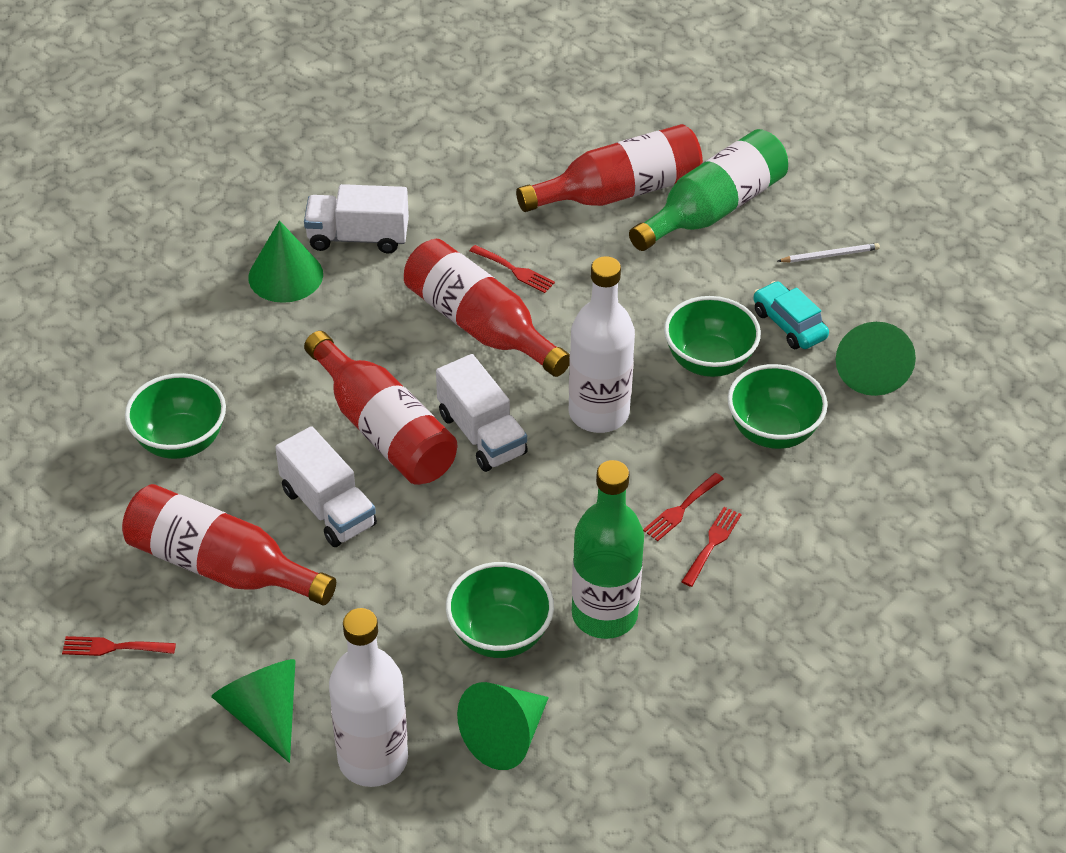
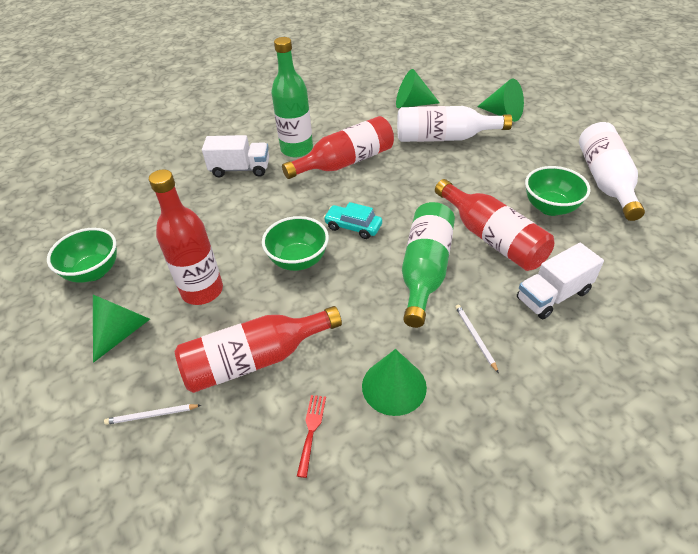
green bowl: 4 -> 3
red fork: 4 -> 1
white pencil: 1 -> 2
white truck: 3 -> 2

